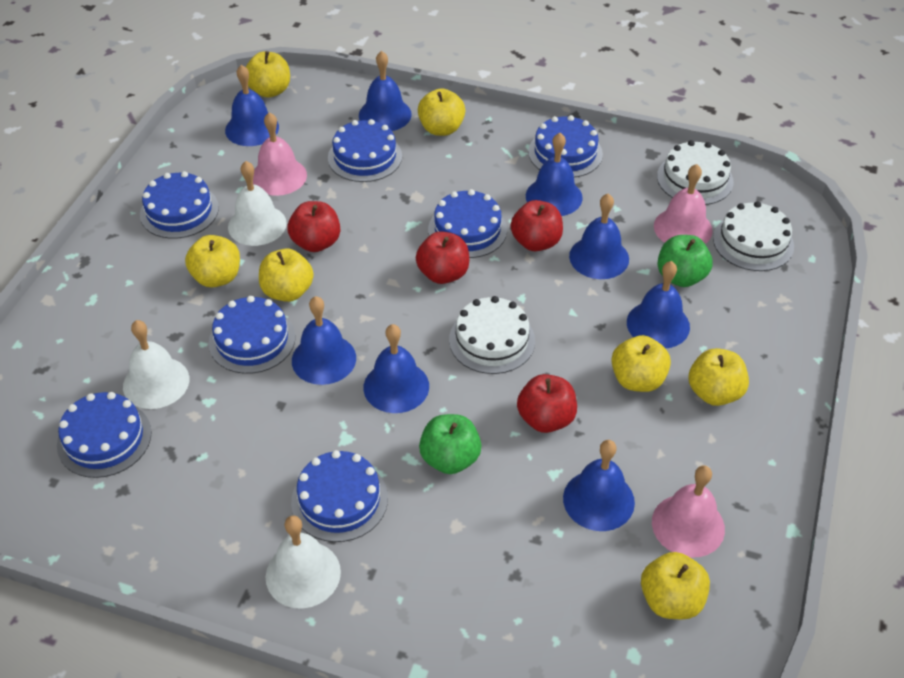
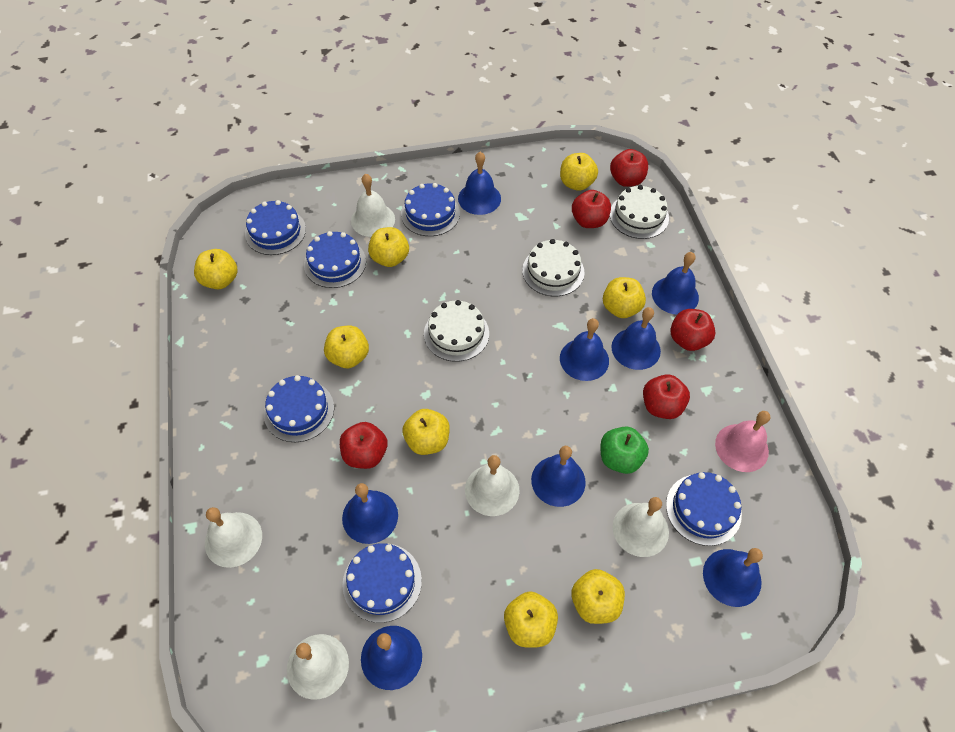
blue cake: 7 -> 6
green apple: 2 -> 1
pink bell: 3 -> 1
red apple: 4 -> 5
white bell: 3 -> 5
yellow apple: 7 -> 8

